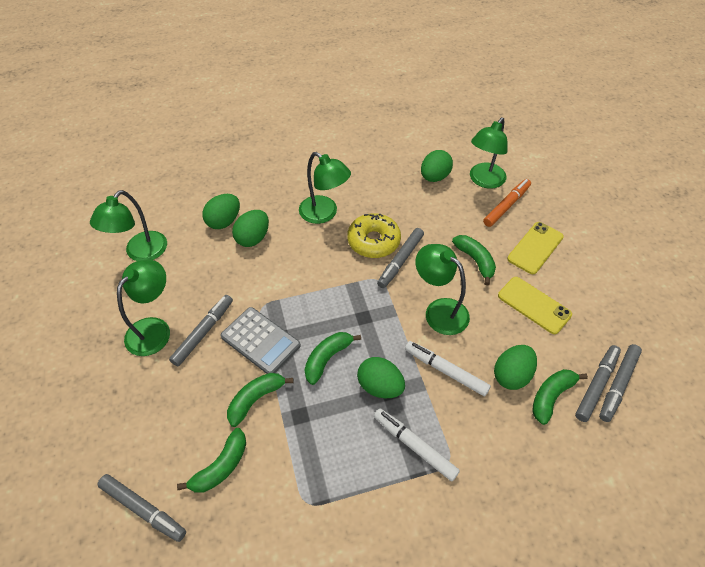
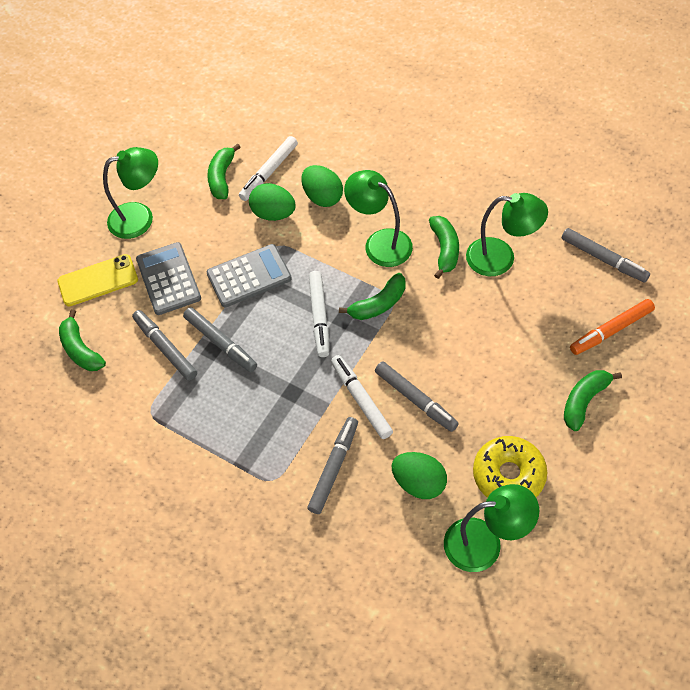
green egg: 5 -> 3
green lamp: 5 -> 4
grey calculator: 1 -> 2
white marker: 2 -> 3
yellow phone: 2 -> 1

